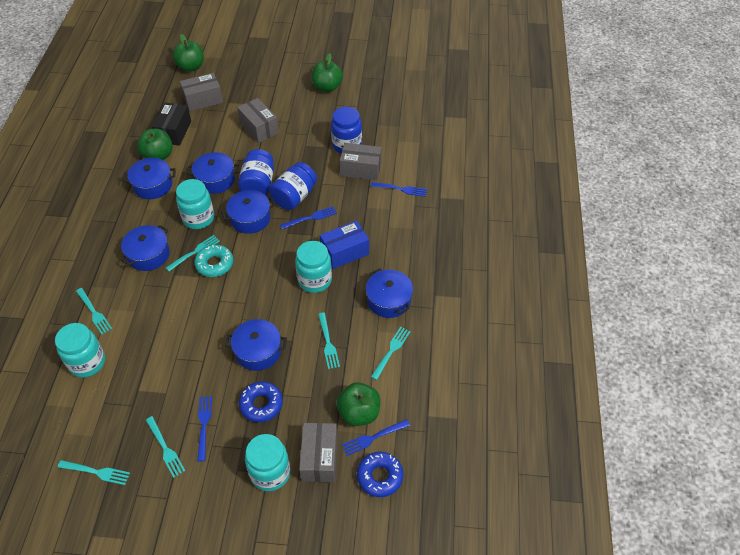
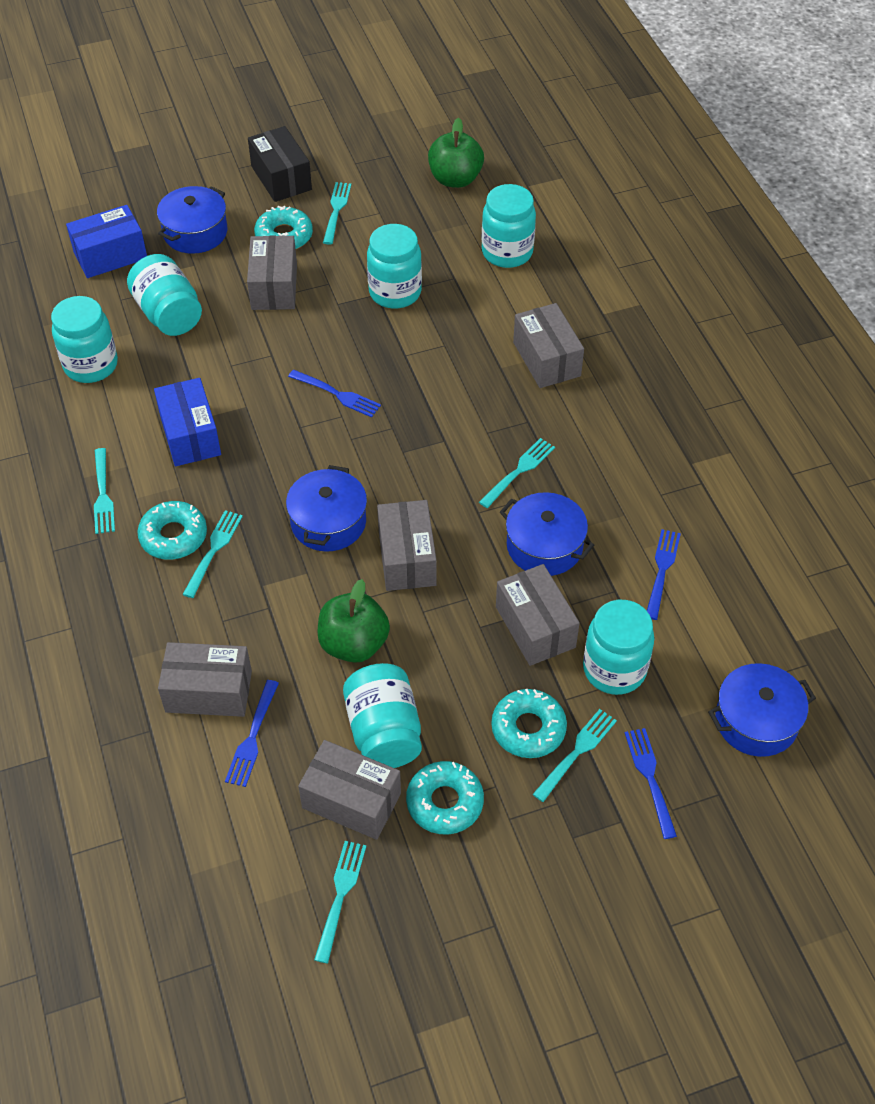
blue box: 1 -> 2
blue donut: 2 -> 0
blue jar: 3 -> 0
blue pot: 6 -> 4
green apple: 4 -> 2
grey box: 4 -> 6
turquoise donut: 1 -> 4
turquoise jar: 4 -> 6

